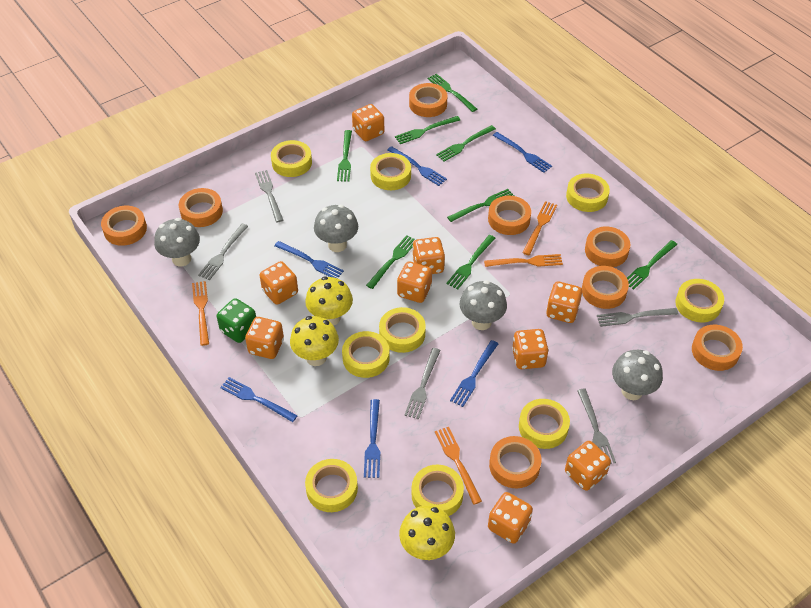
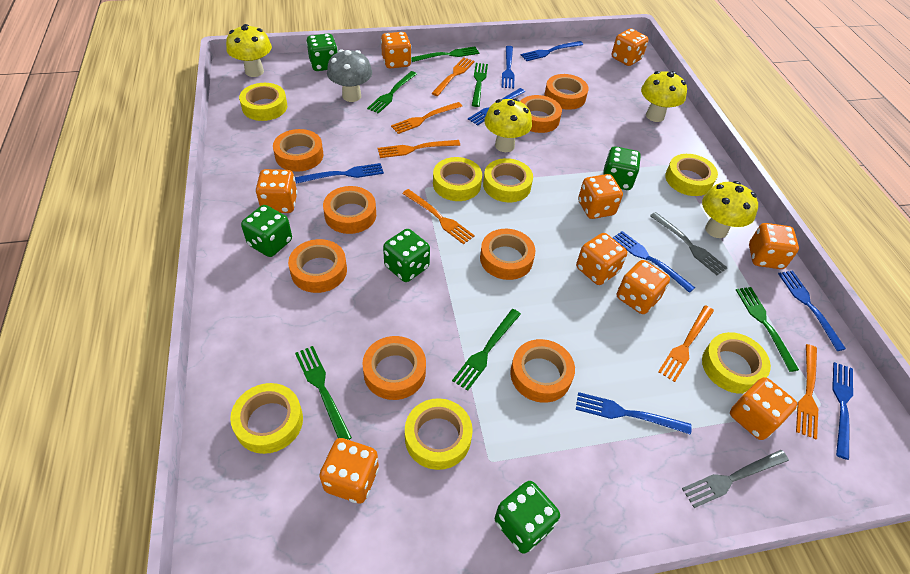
blue fork: 6 -> 8
green dice: 1 -> 5
green fork: 8 -> 6
grey fork: 5 -> 2
grey mushroom: 4 -> 1
orange fork: 4 -> 6
yellow mushroom: 3 -> 4
yellow tape: 9 -> 7

